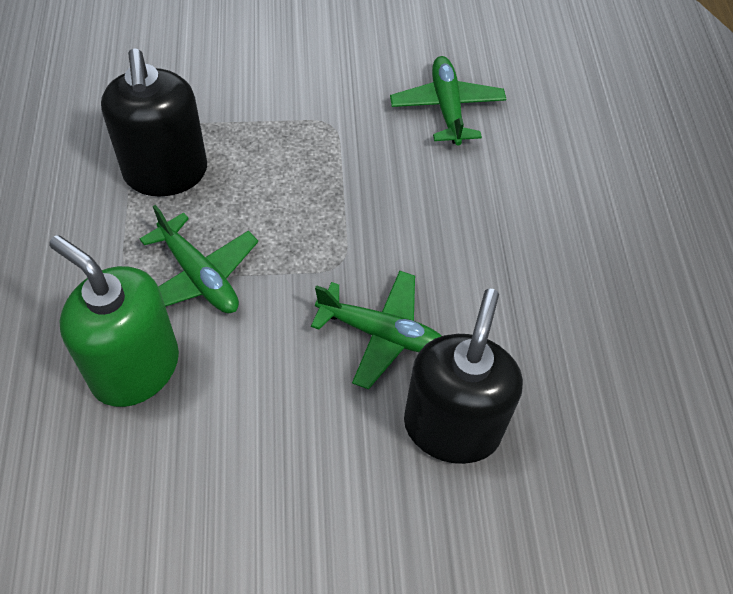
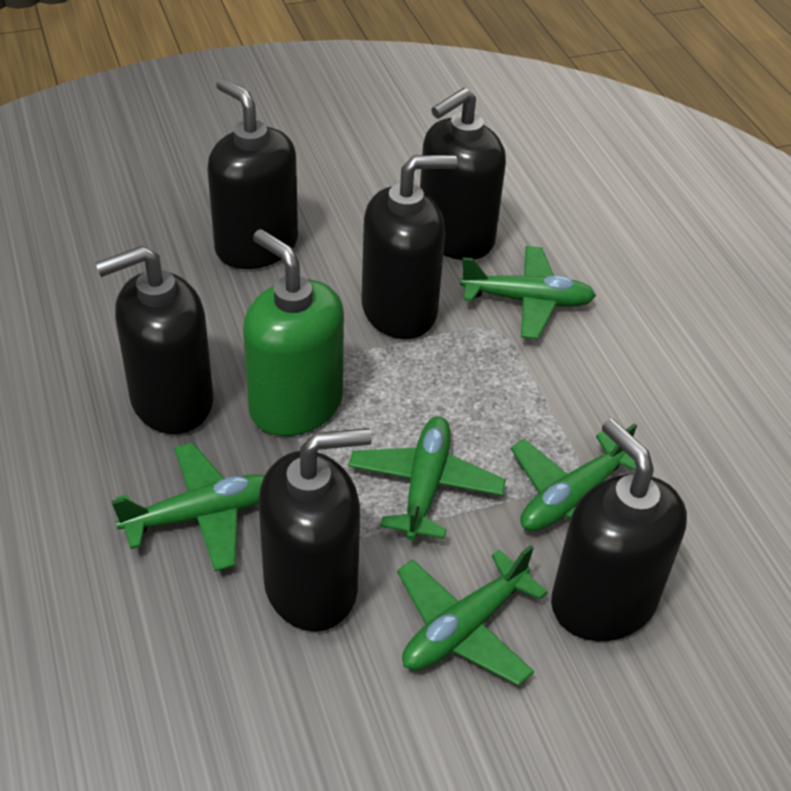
black soap dispenser: 2 -> 6
green plane: 3 -> 5

